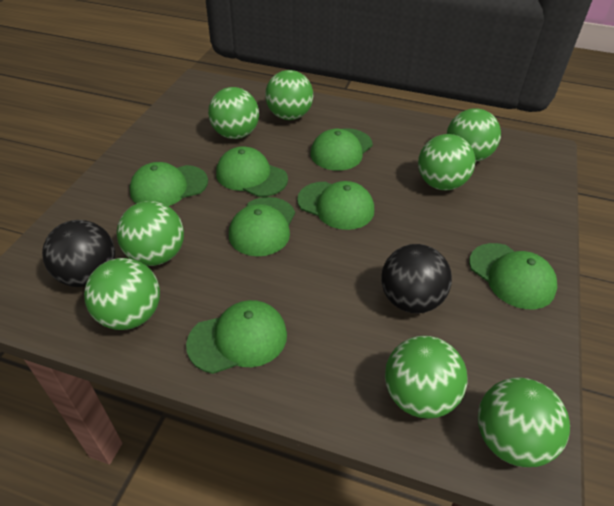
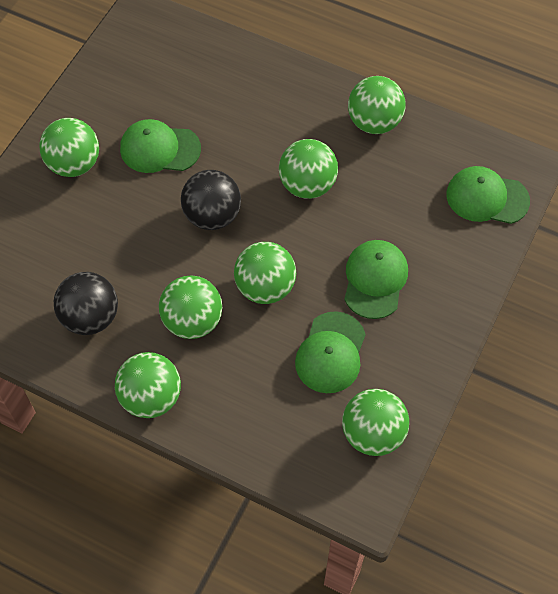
green ball: 8 -> 7
green cap: 7 -> 4

